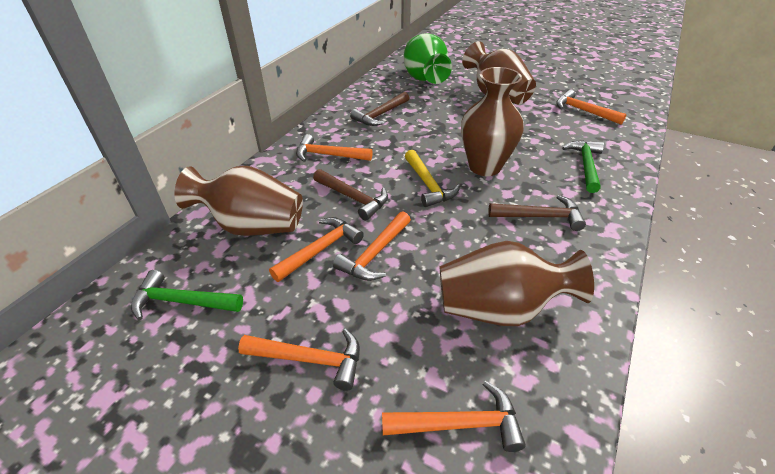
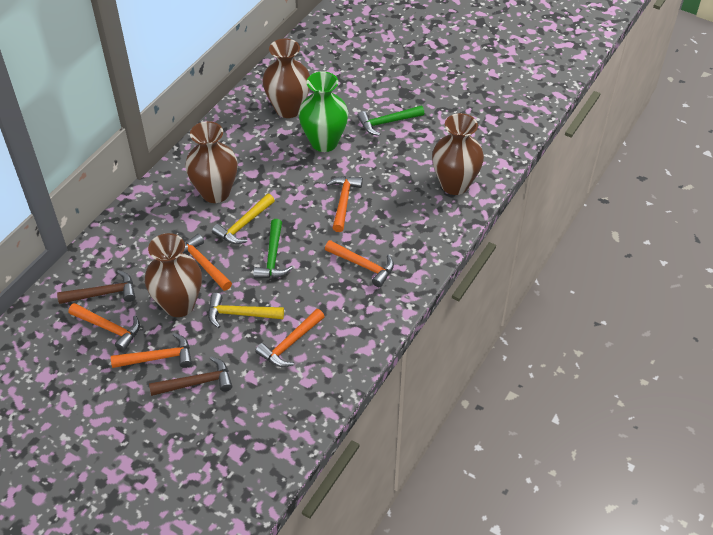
brown hammer: 3 -> 2
yellow hammer: 1 -> 2

